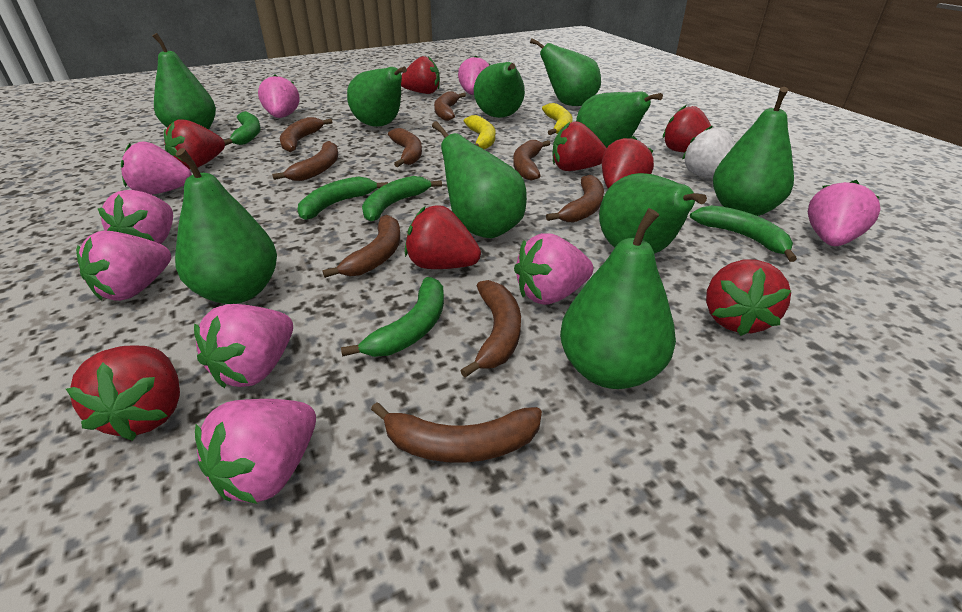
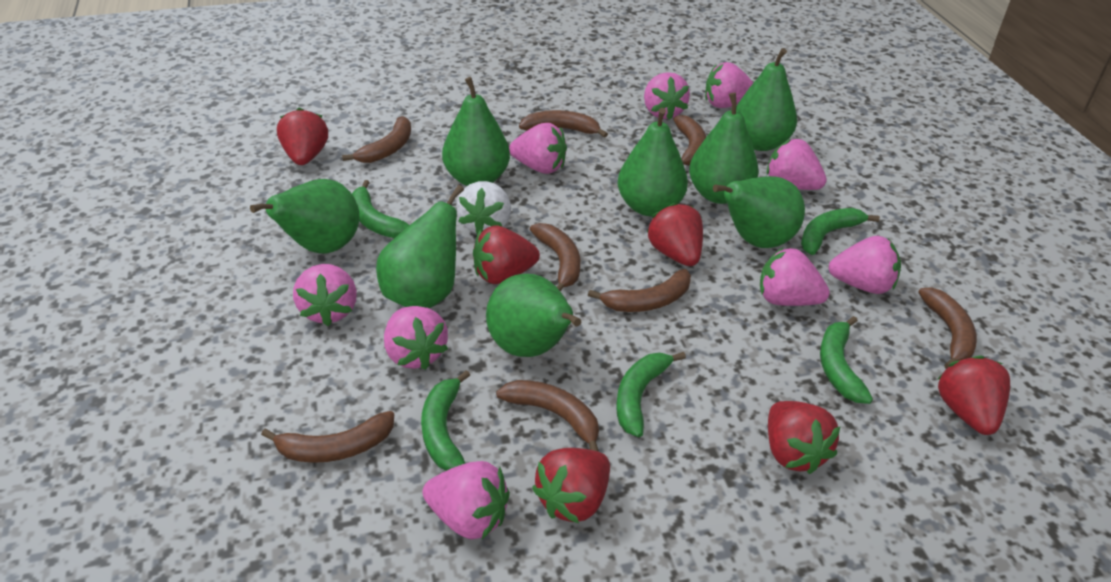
brown banana: 9 -> 8
green pear: 10 -> 8
red strawberry: 8 -> 6
yellow banana: 2 -> 0

